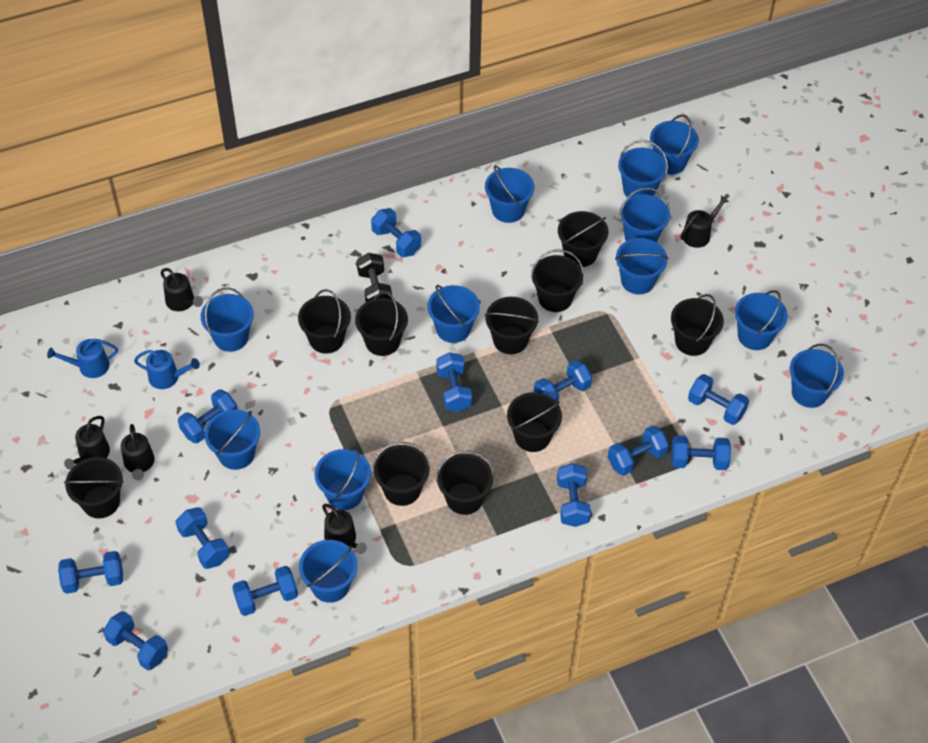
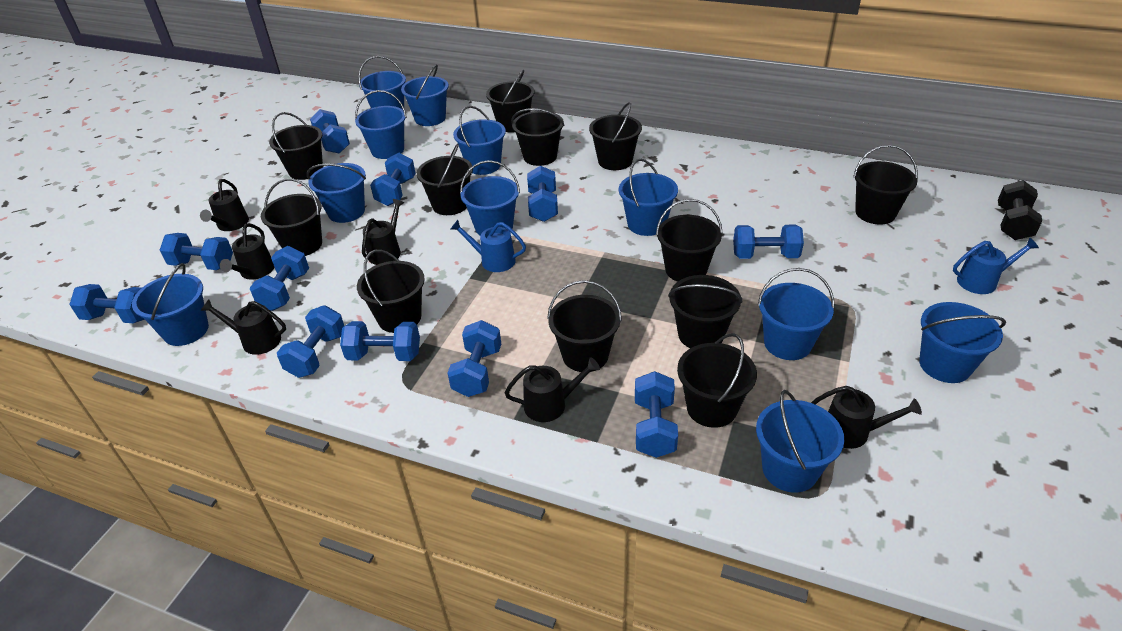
black bucket: 10 -> 12
black watering can: 5 -> 6
blue bucket: 12 -> 11
blue dumbbell: 12 -> 11

